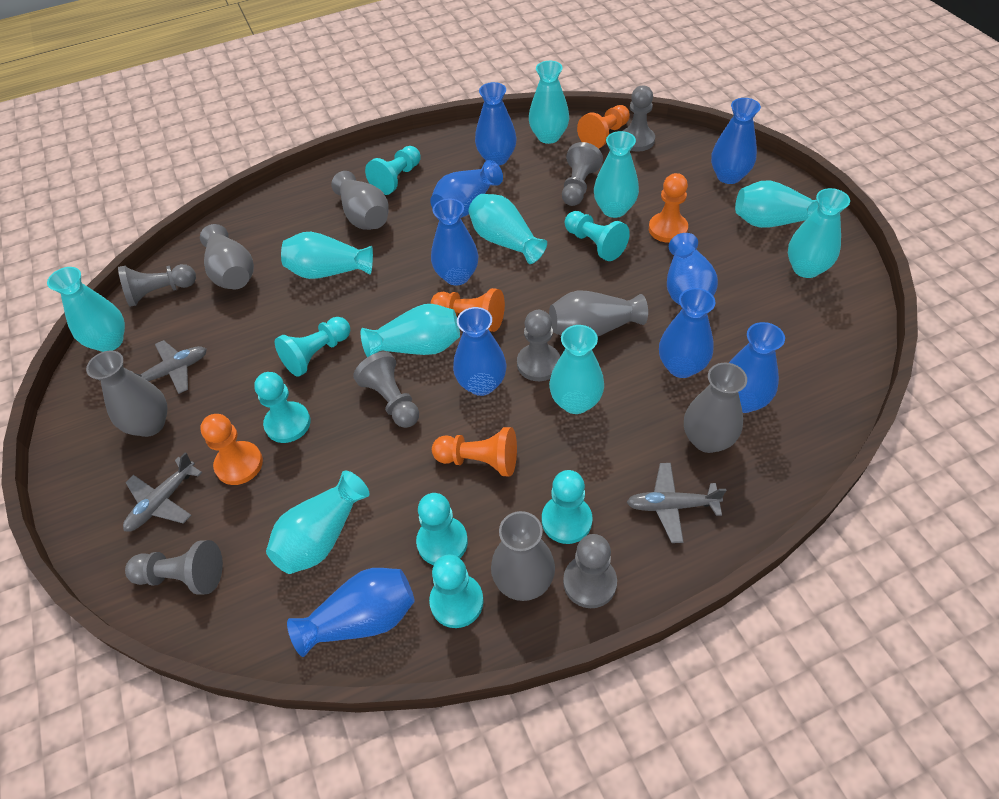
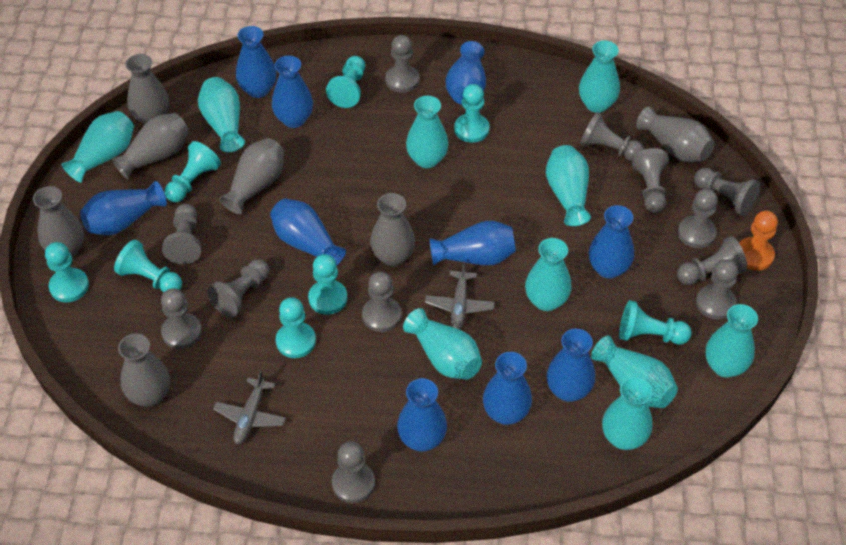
blue vase: 9 -> 10
grey pawn: 7 -> 12
grey plane: 3 -> 2
grey vase: 6 -> 7
orange pawn: 5 -> 1
turquoise pawn: 7 -> 8

